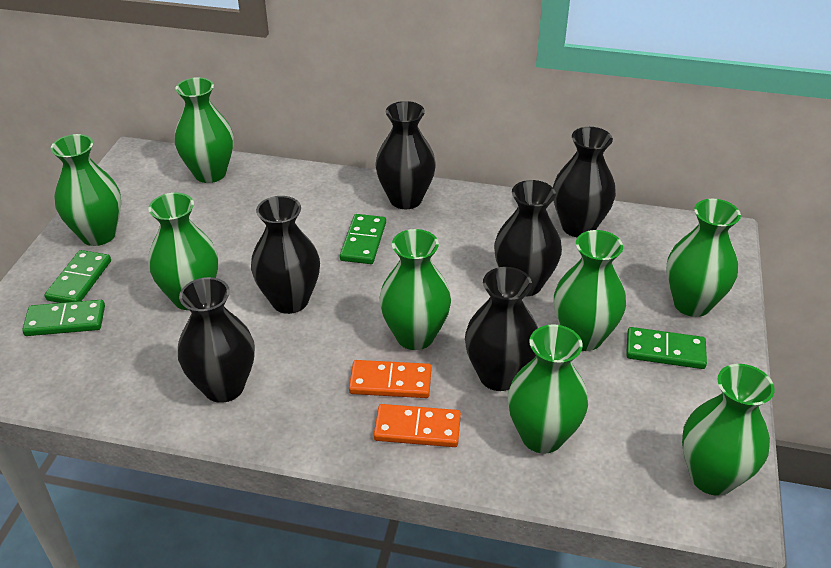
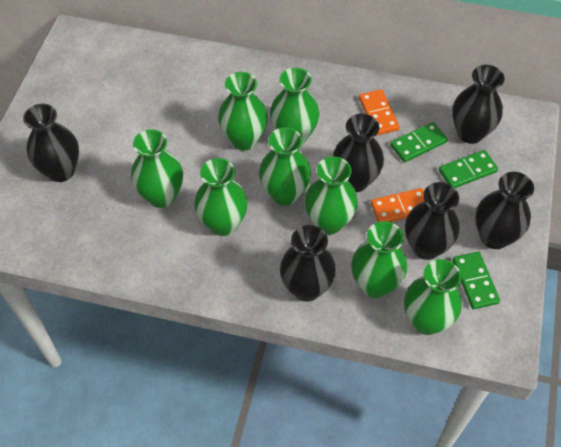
green domino: 4 -> 3

